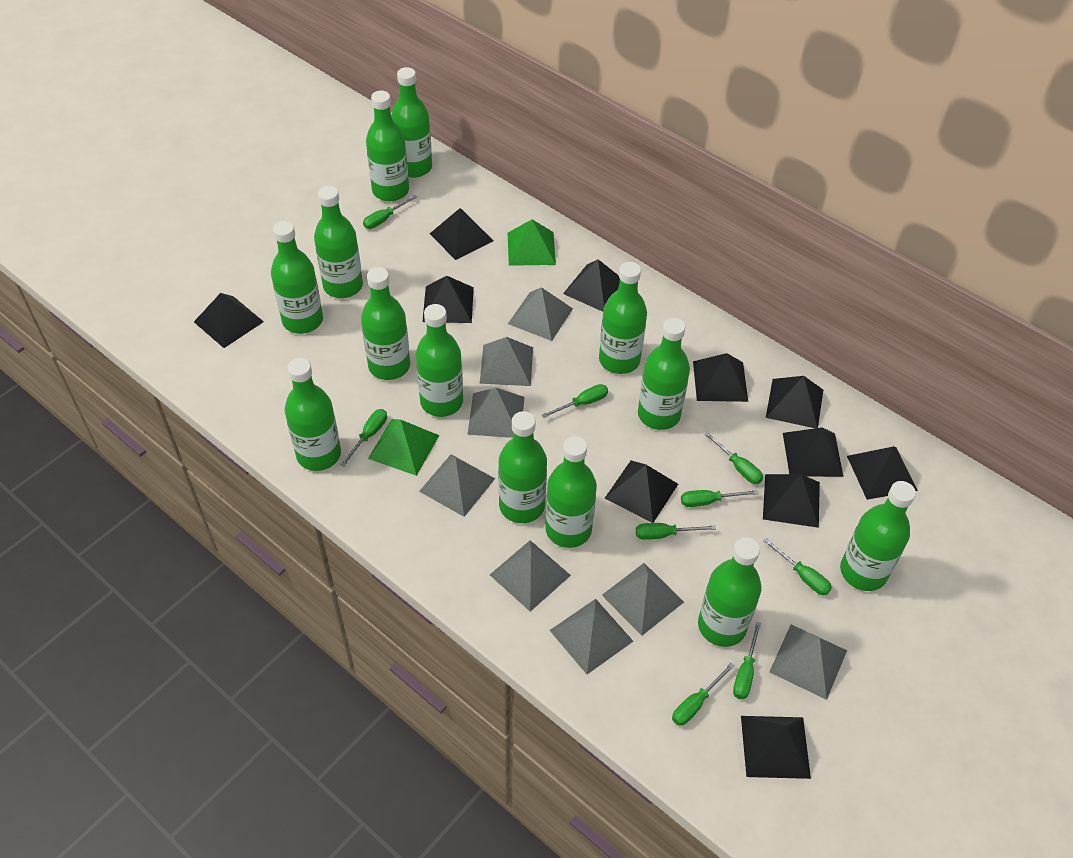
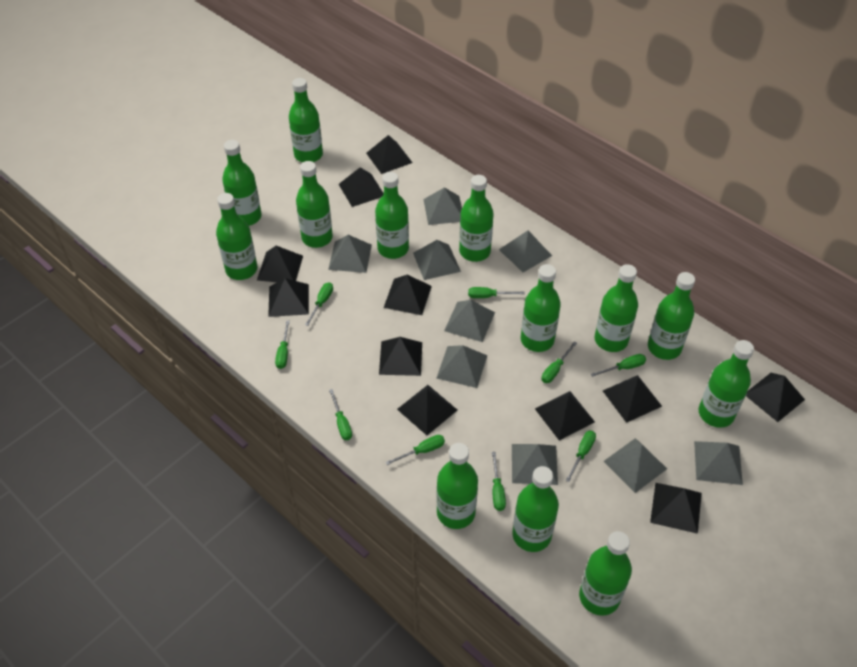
green pyramid: 2 -> 0
grey pyramid: 8 -> 9

